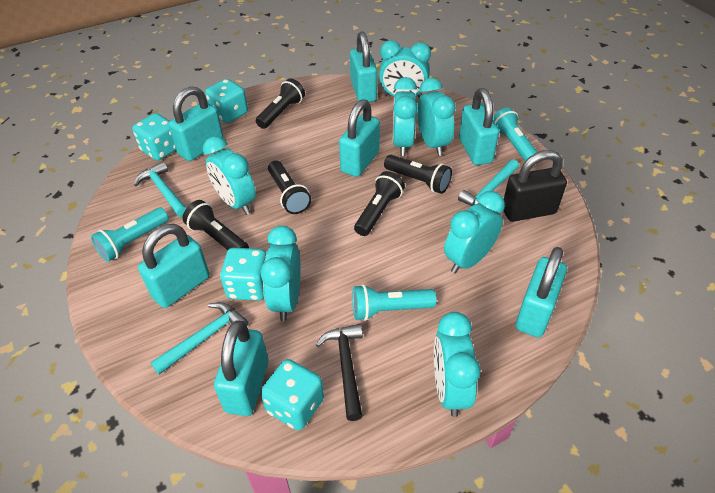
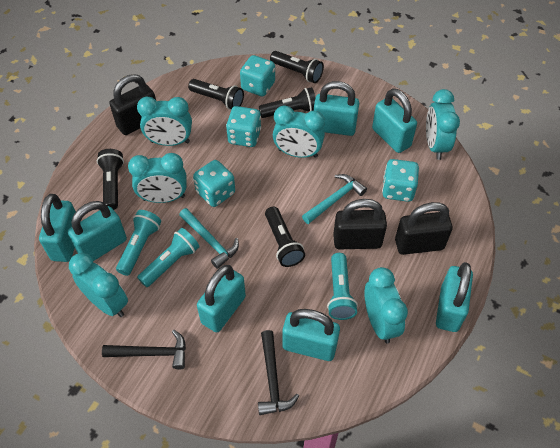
black hammer: 1 -> 2
black padlock: 1 -> 3
turquoise clock: 7 -> 6
turquoise hammer: 3 -> 2

